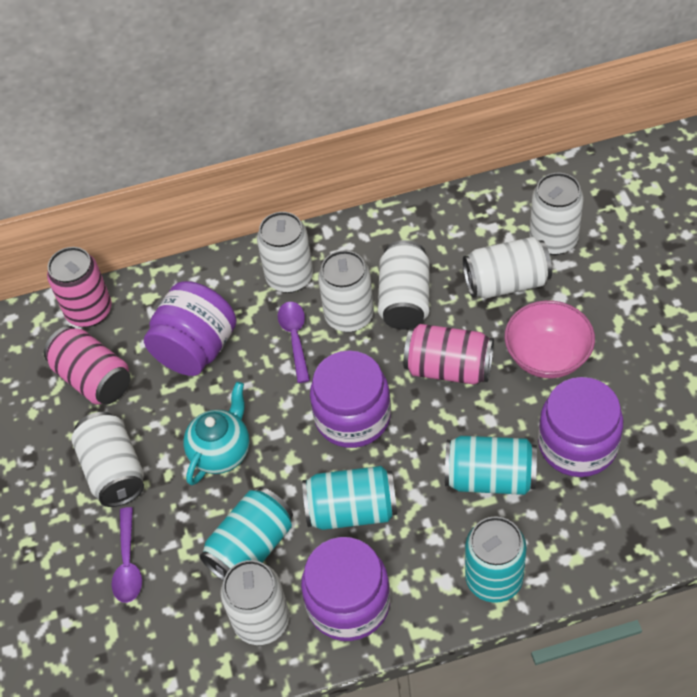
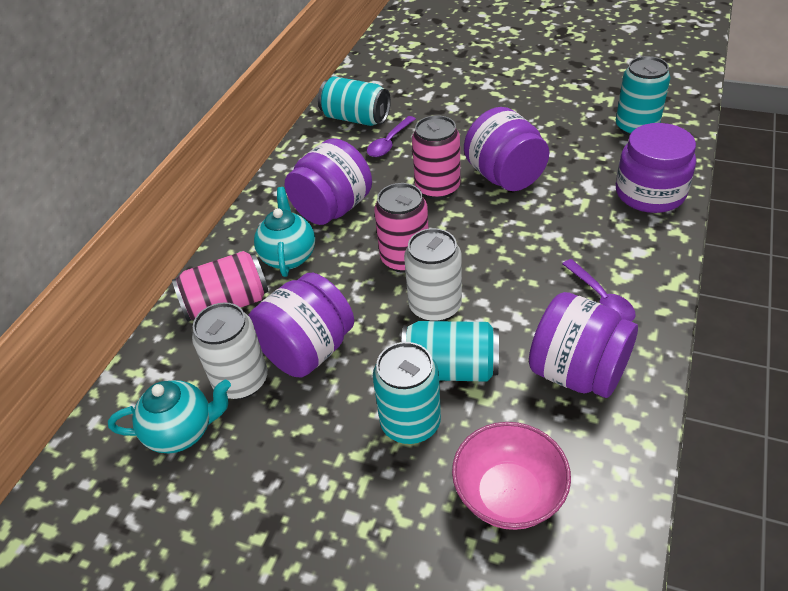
purple jar: 4 -> 5
turquoise teapot: 1 -> 2
white can: 7 -> 2

